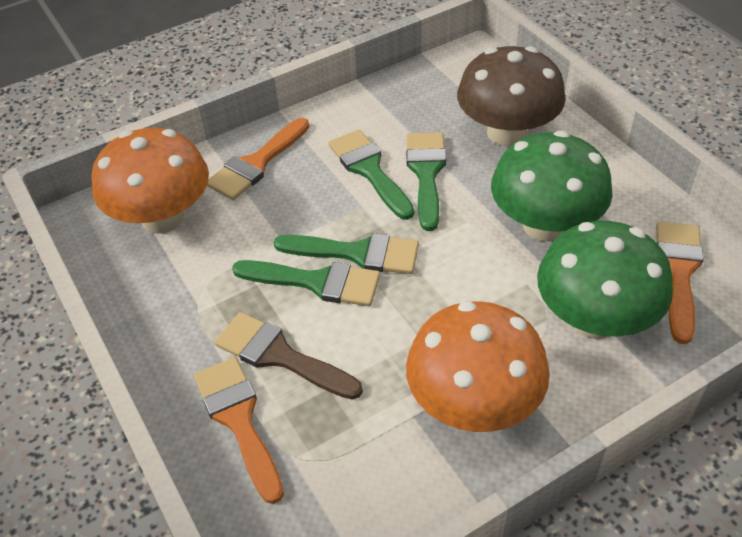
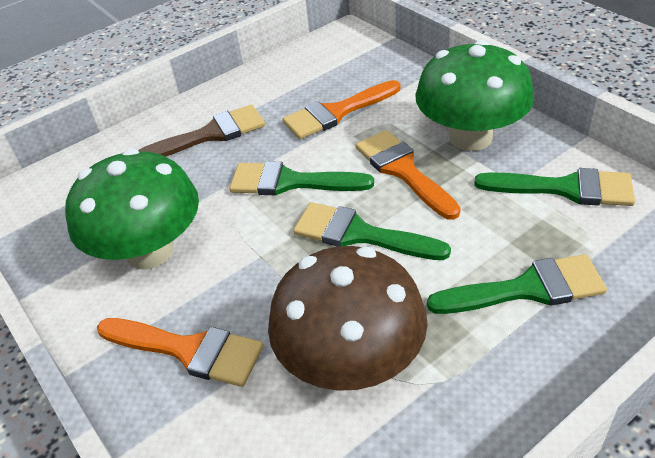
orange mushroom: 2 -> 0

